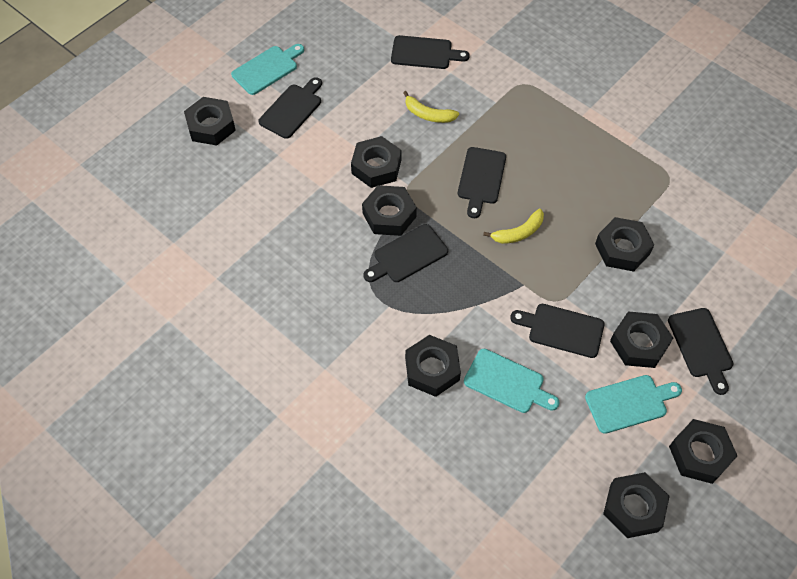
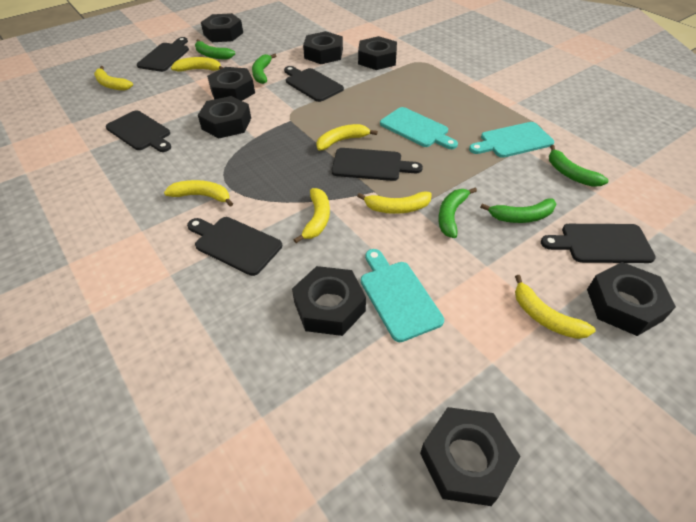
green banana: 0 -> 5
yellow banana: 2 -> 7

